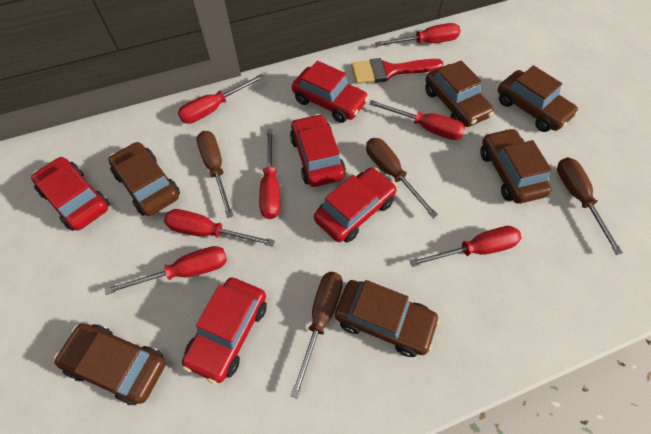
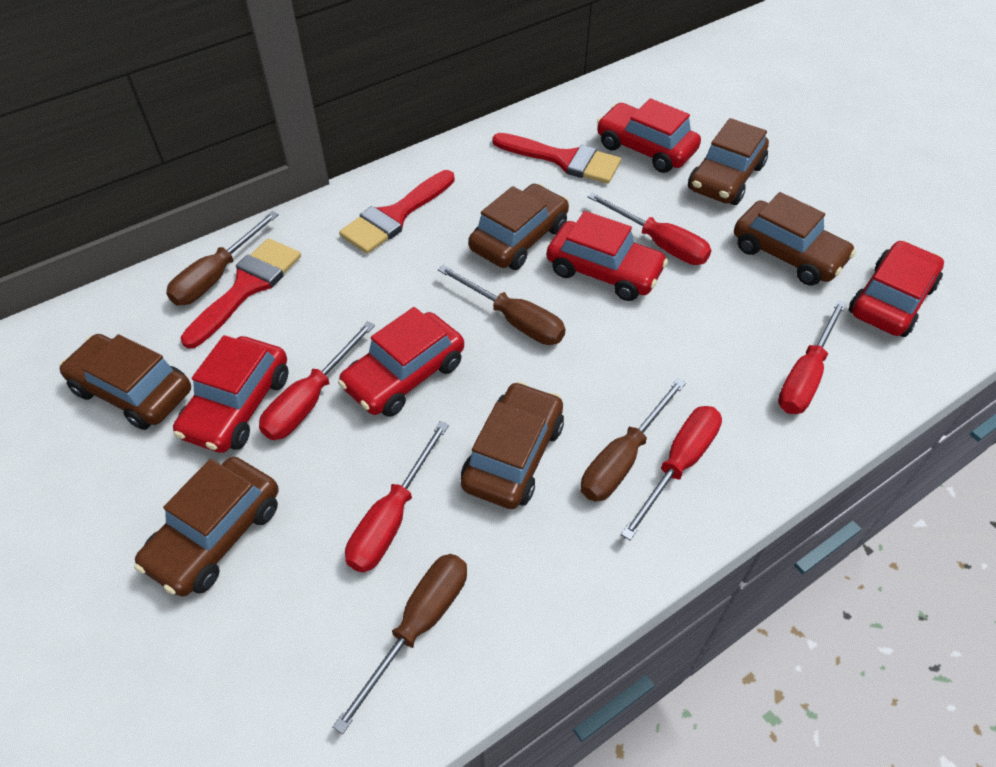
red brush: 1 -> 3
red screwdriver: 7 -> 5

